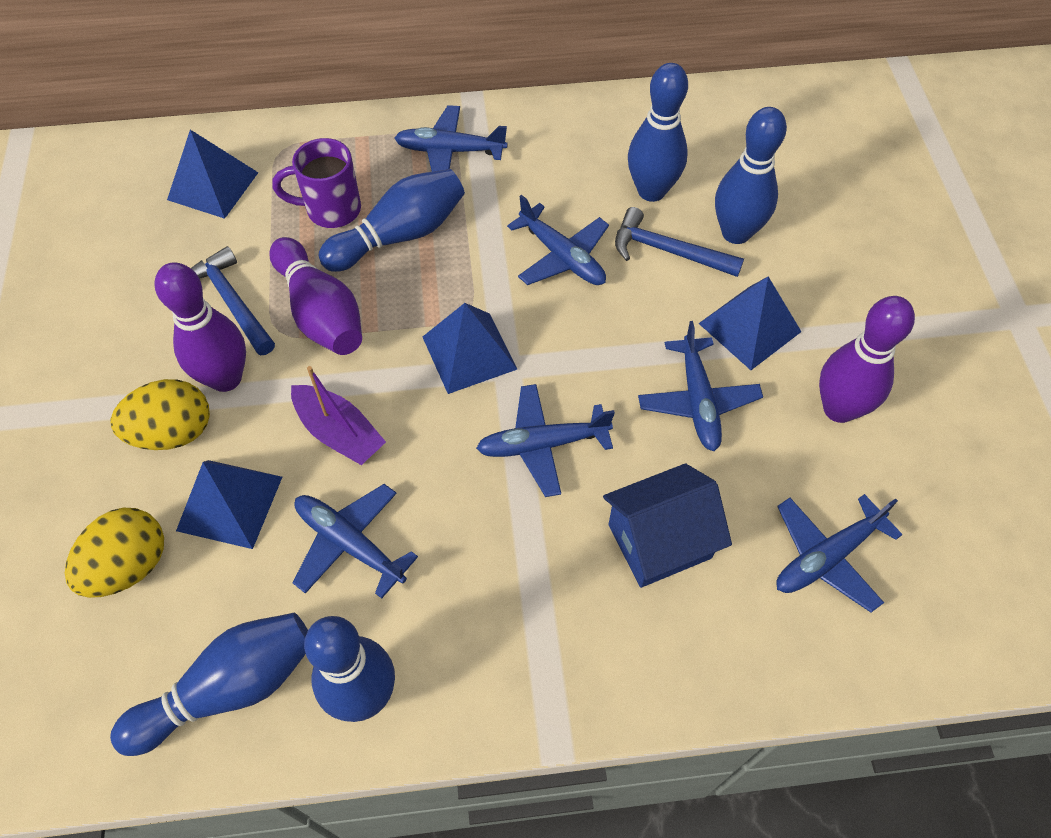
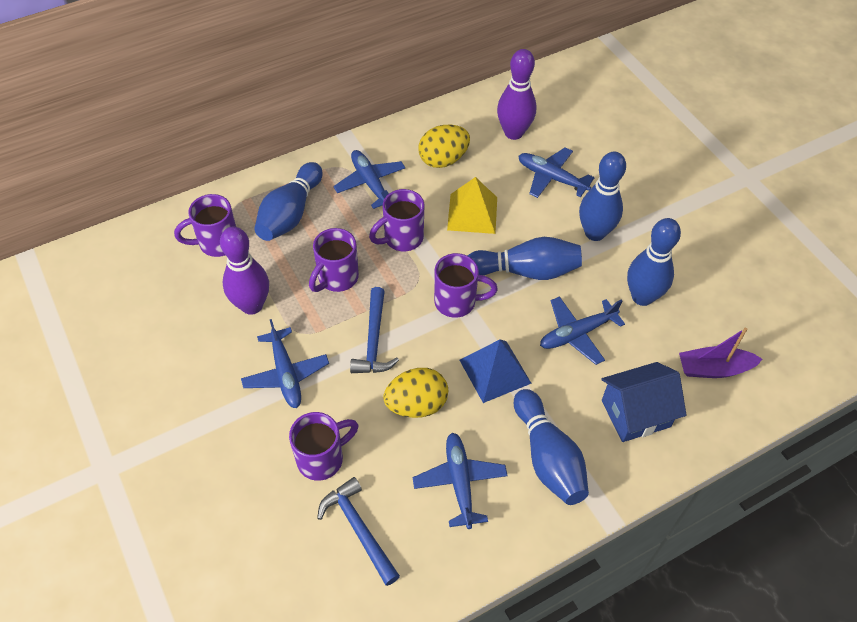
blue plane: 6 -> 5
blue pyramid: 4 -> 1
purple bowling pin: 3 -> 2
purple mug: 1 -> 5
yellow pyramid: 0 -> 1

